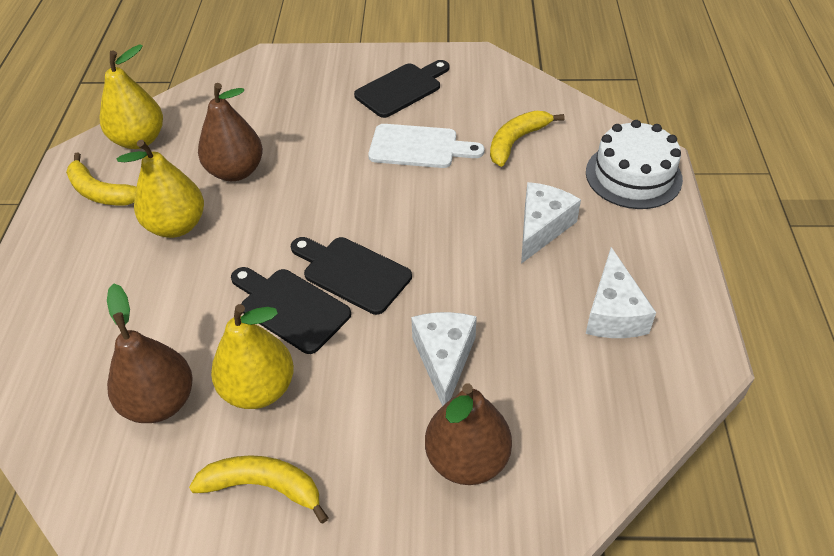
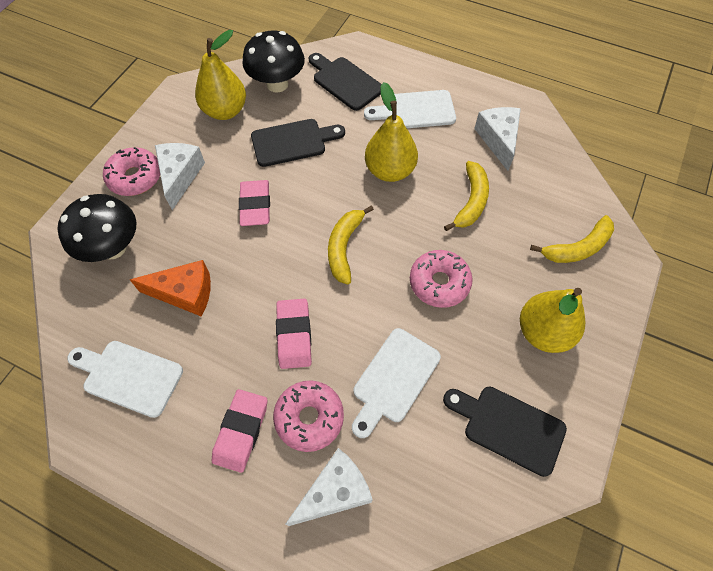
black mushroom: 0 -> 2
brown pear: 3 -> 0
orange cheese: 0 -> 1
pink donut: 0 -> 3
pink eraser: 0 -> 3
white cake: 1 -> 0
white cutting board: 1 -> 3

